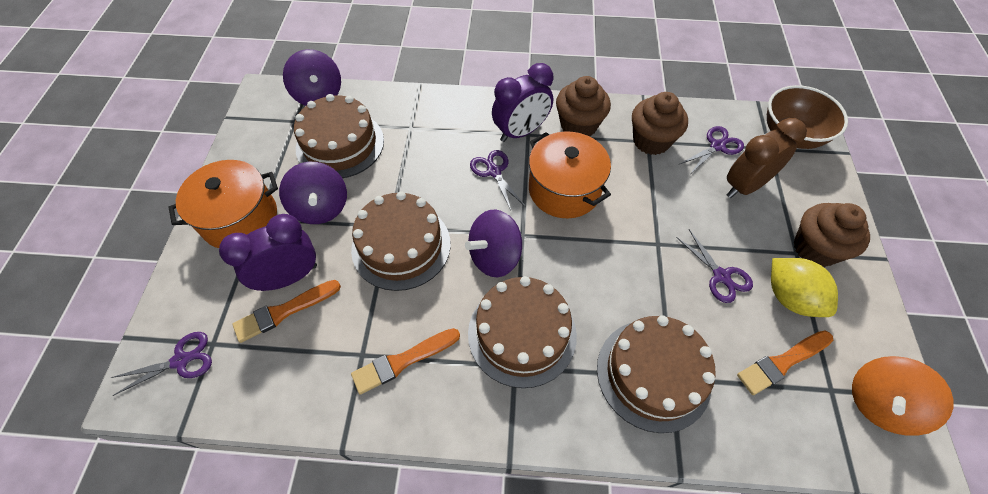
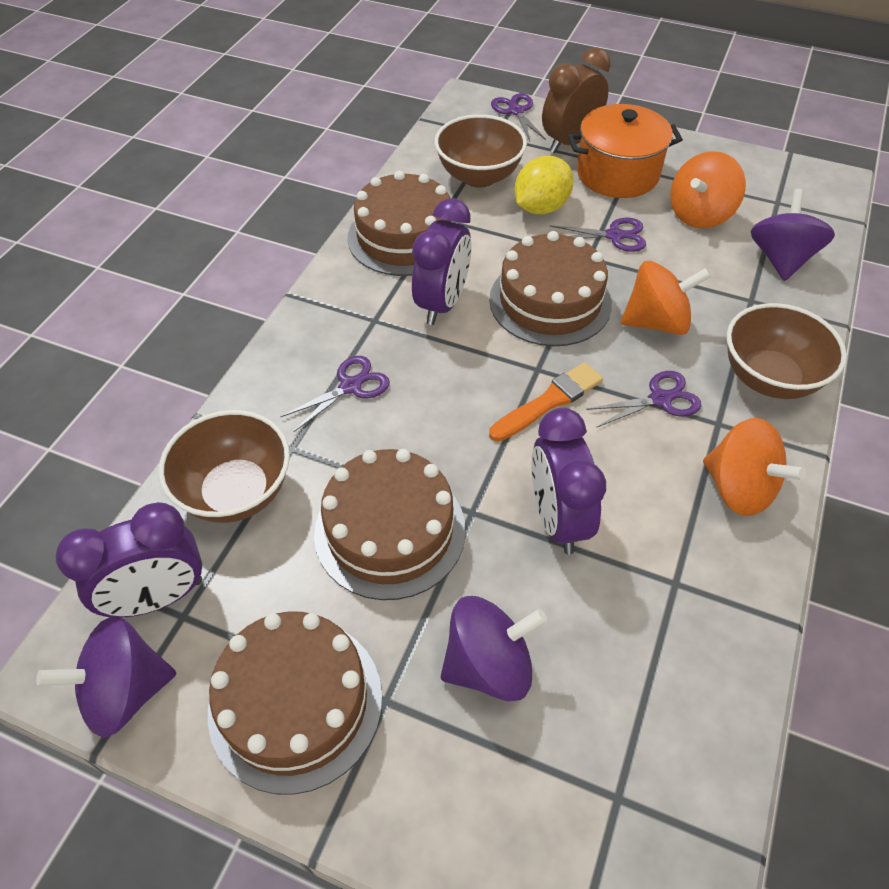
brown bowl: 1 -> 3
brown cupcake: 3 -> 0
orange brush: 3 -> 1
orange pot: 2 -> 1
orange spinning top: 1 -> 3
purple clock: 2 -> 3

